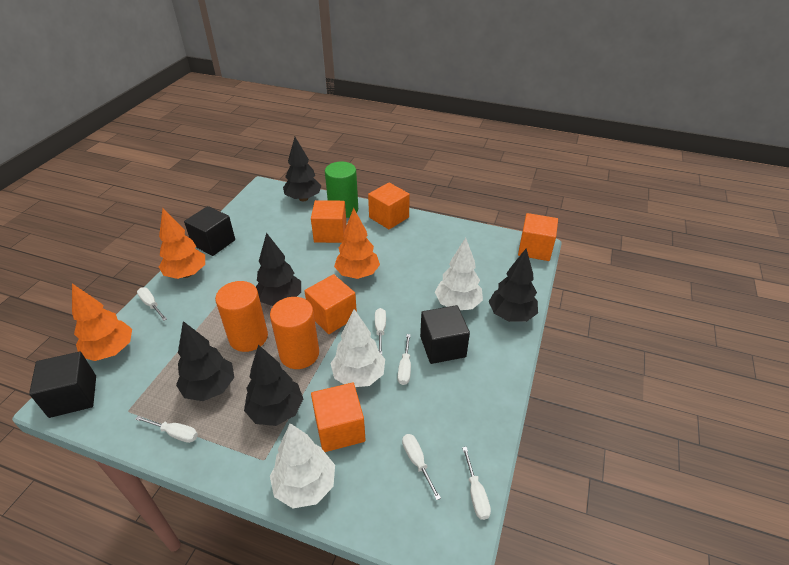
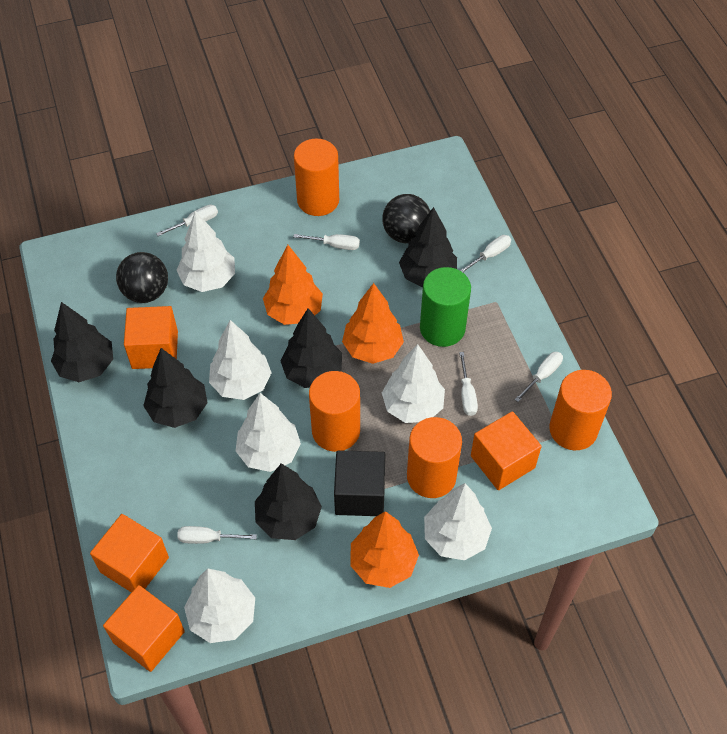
black ball: 0 -> 2
black cube: 3 -> 1
orange cube: 5 -> 4
orange cylinder: 2 -> 4
white tree: 3 -> 6

